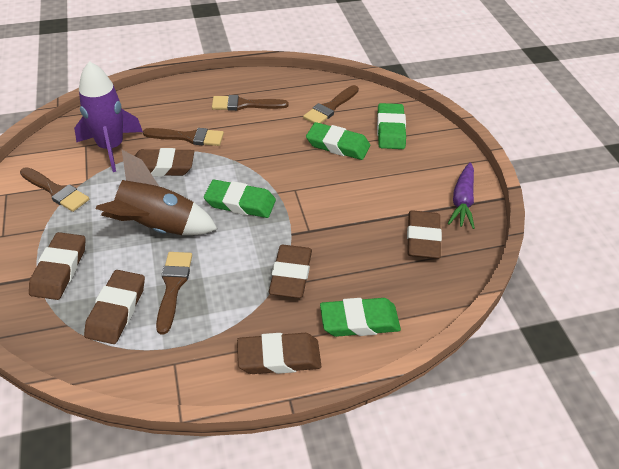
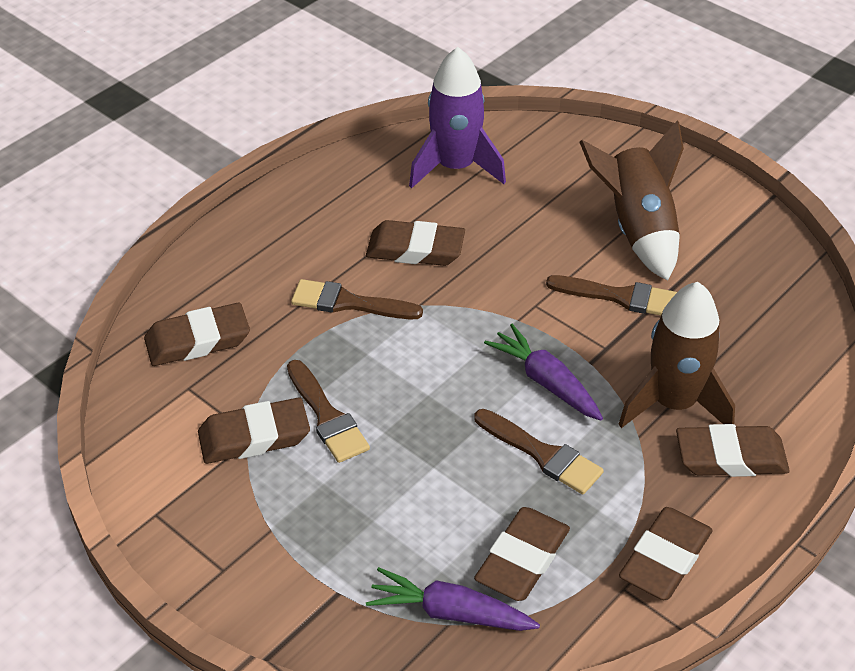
brown brush: 5 -> 4
brown rocket: 1 -> 2
green eraser: 4 -> 0
purple carrot: 1 -> 2

